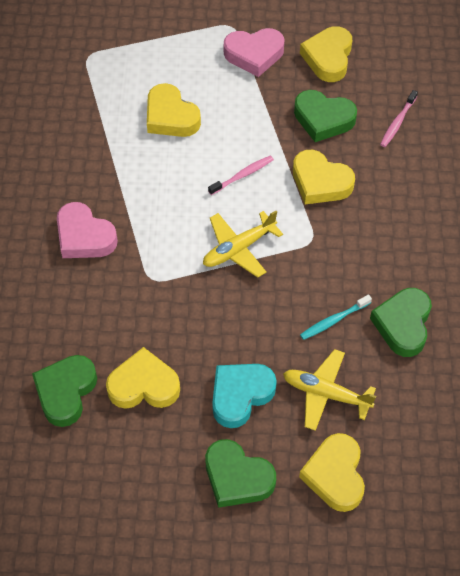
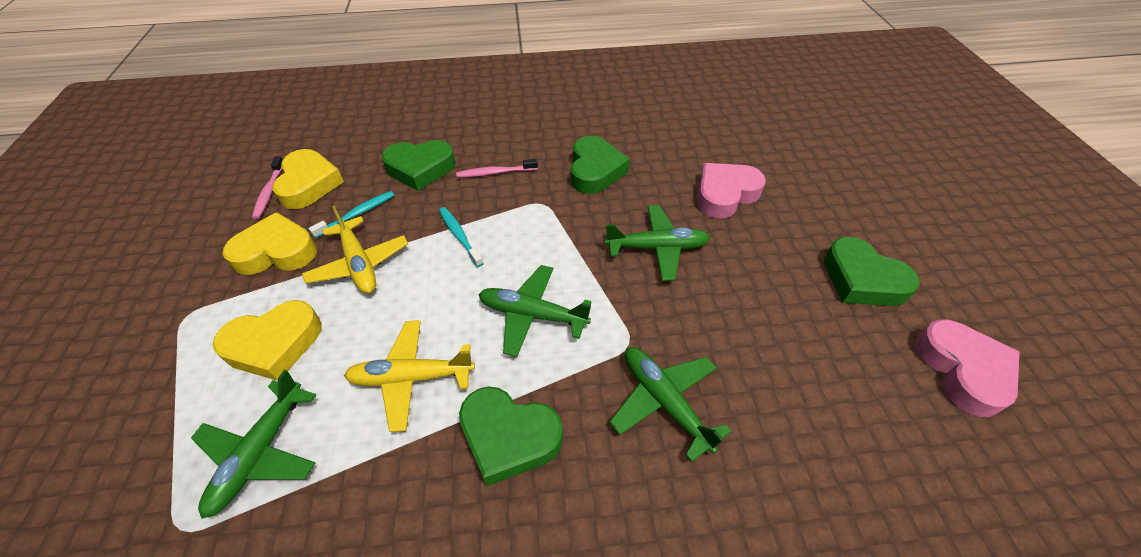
green plane: 0 -> 4
turquoise heart: 1 -> 0
turquoise toothbrush: 1 -> 2
yellow heart: 5 -> 3

